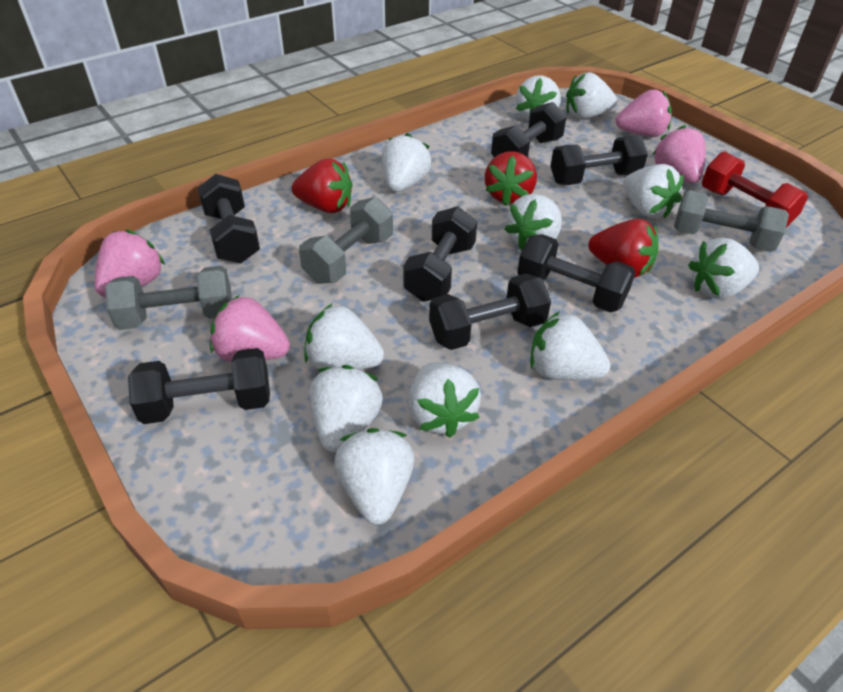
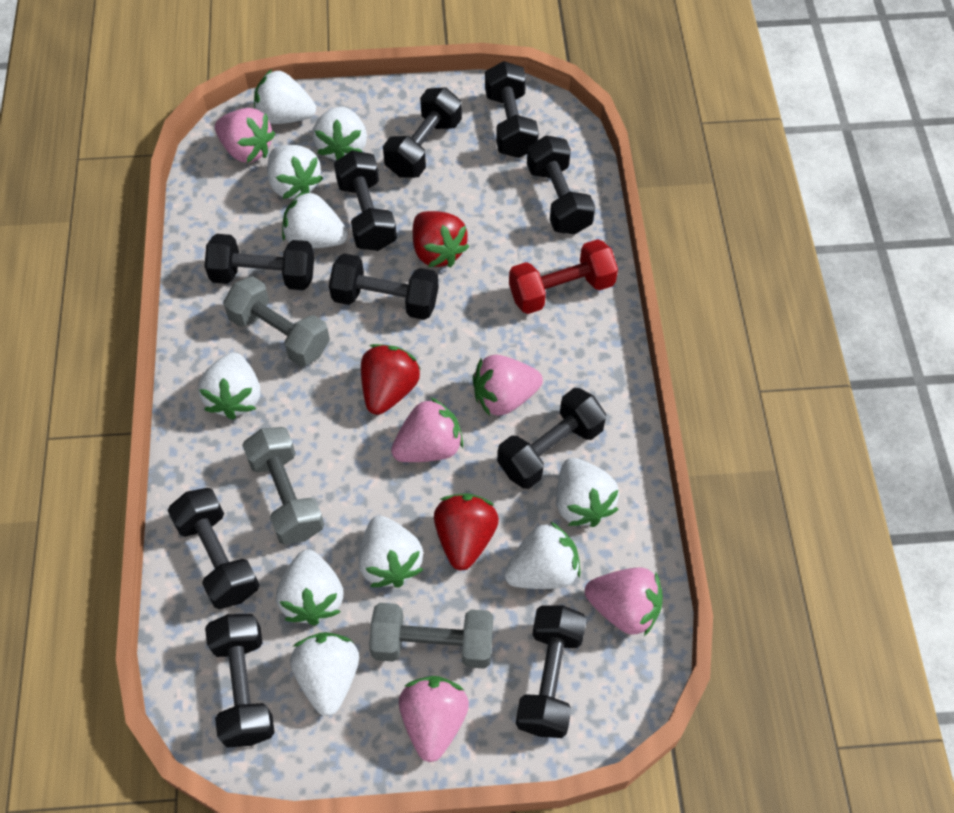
black dumbbell: 7 -> 10
pink strawberry: 4 -> 5
white strawberry: 11 -> 10

